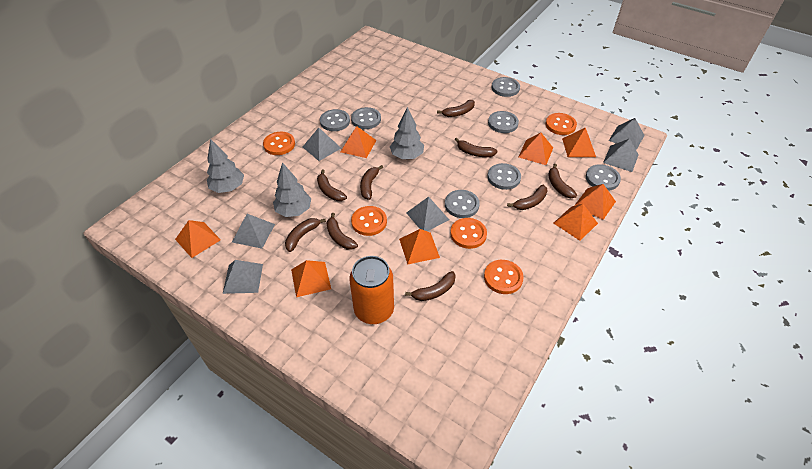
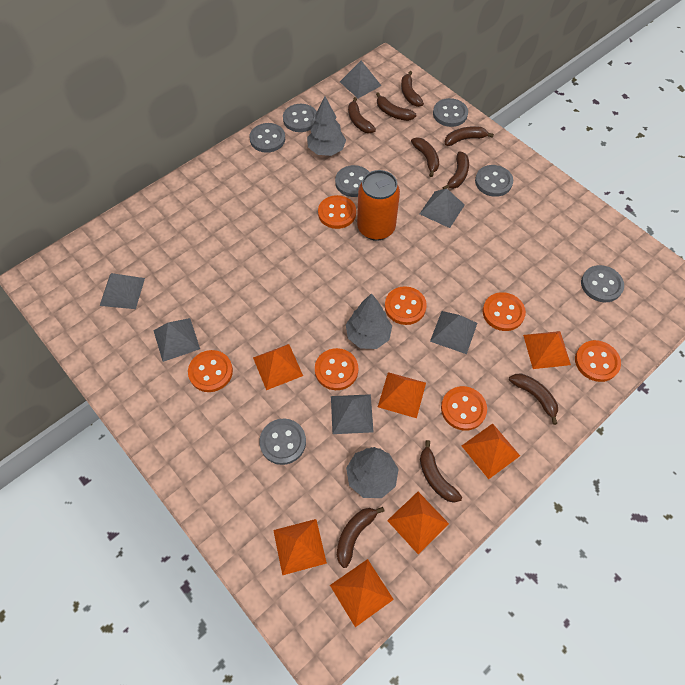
orange button: 5 -> 7
orange pyramid: 8 -> 7

